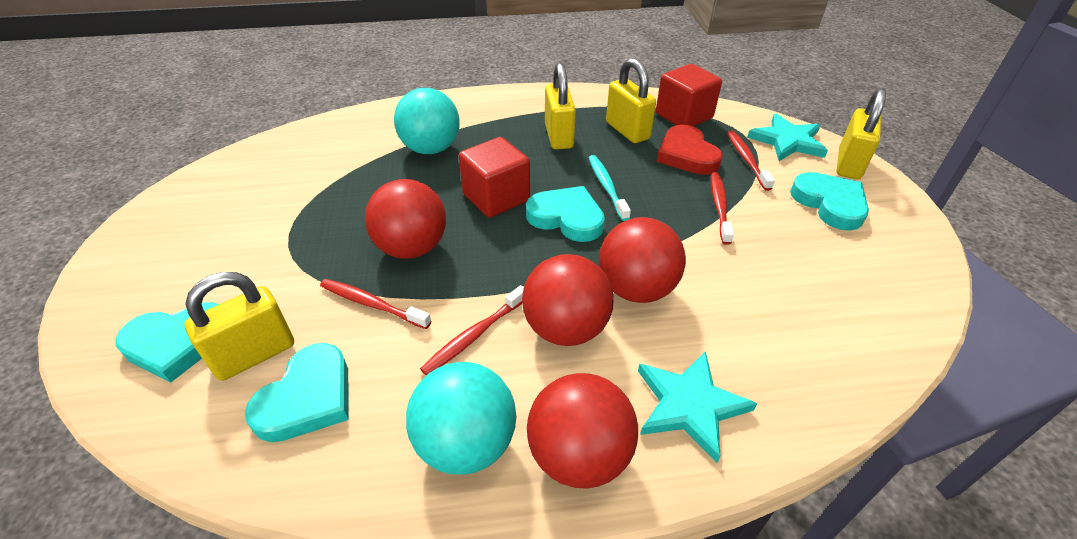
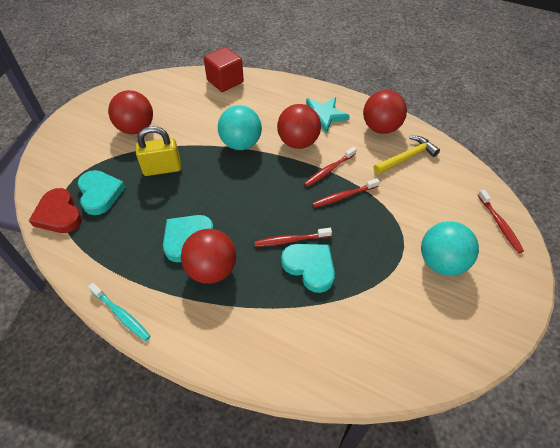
red cube: 2 -> 1
turquoise heart: 4 -> 3
turquoise star: 2 -> 1
yellow hammer: 0 -> 1
yellow padlock: 4 -> 1

